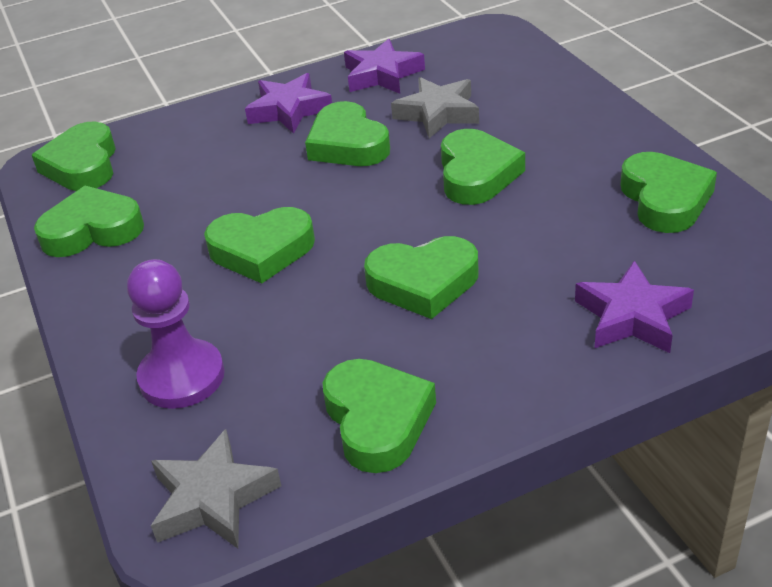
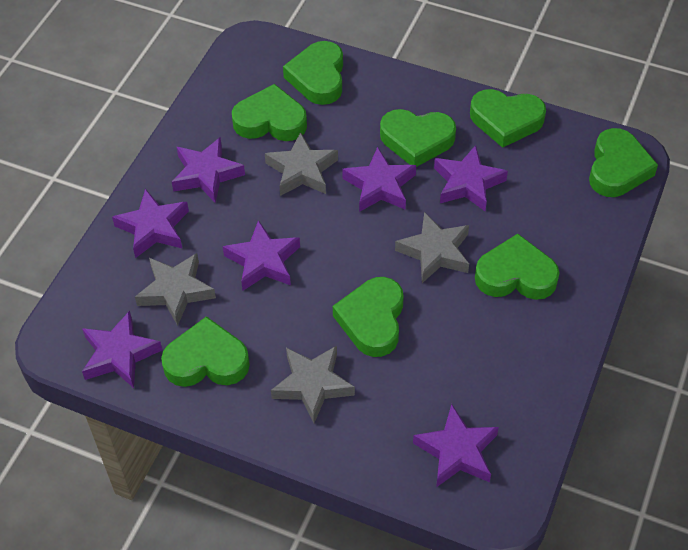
grey star: 2 -> 4
purple pawn: 1 -> 0
purple star: 3 -> 7

